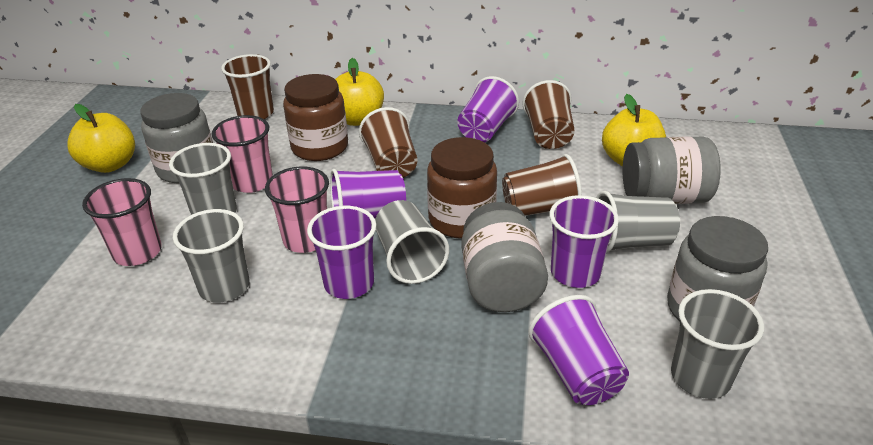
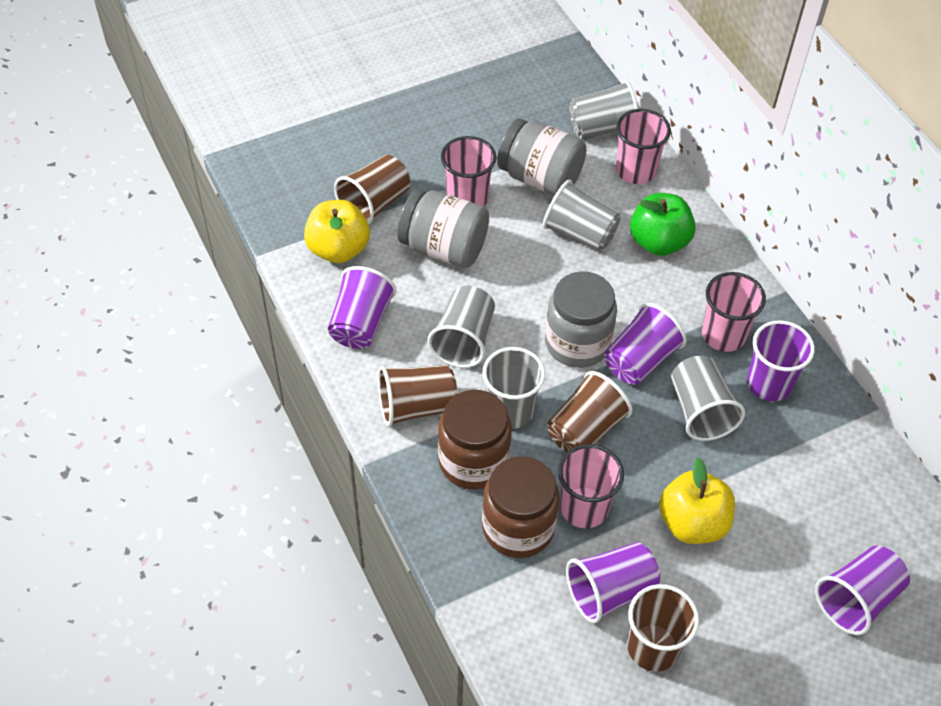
green apple: 0 -> 1
grey jar: 4 -> 3
pink cup: 3 -> 4
yellow apple: 3 -> 2

